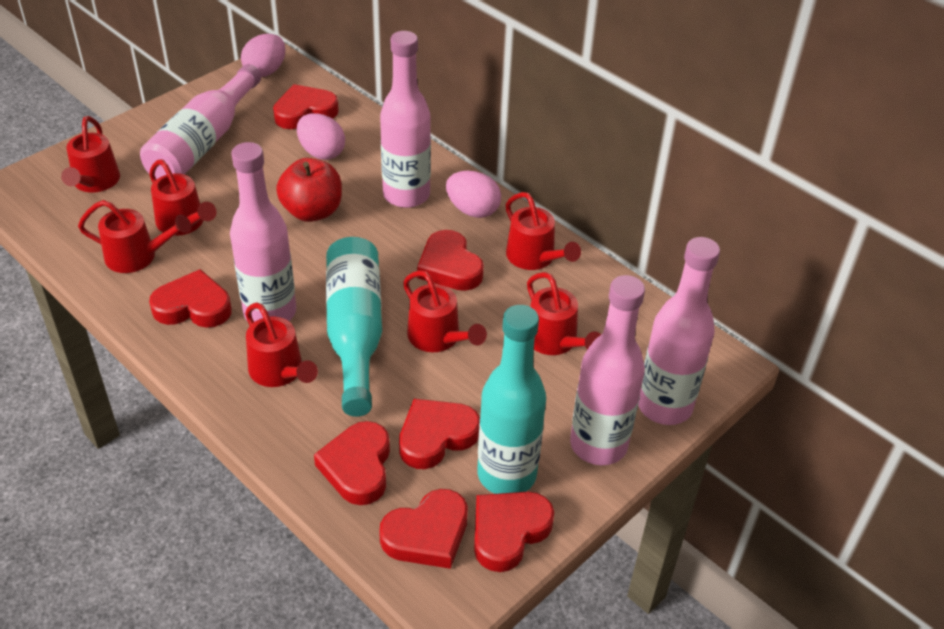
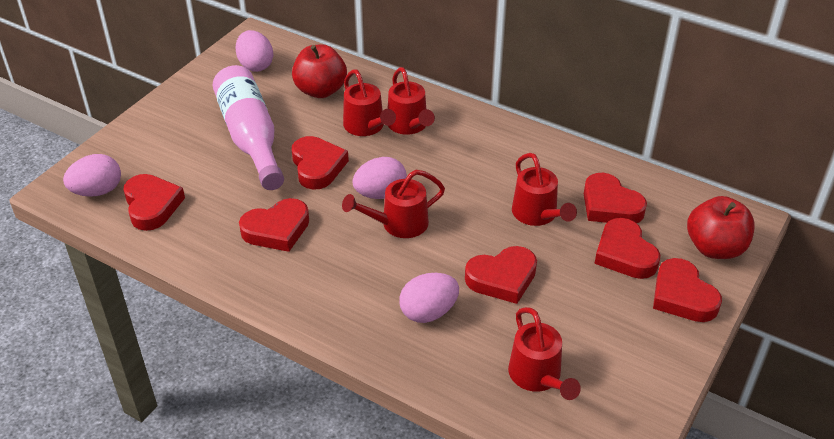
pink bottle: 5 -> 1
pink egg: 3 -> 4
red apple: 1 -> 2
red watering can: 7 -> 5
turquoise bottle: 2 -> 0

